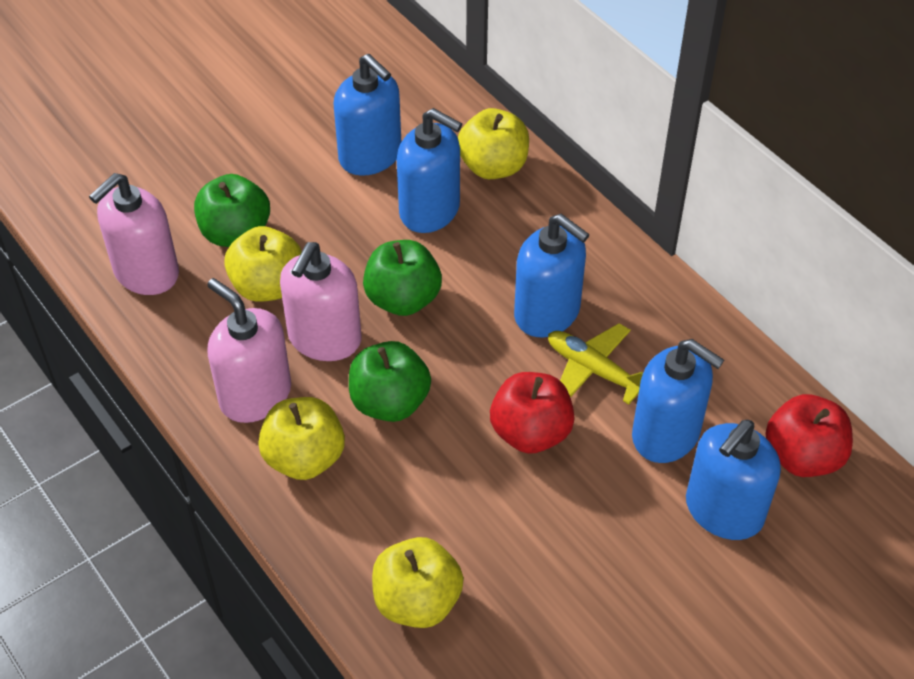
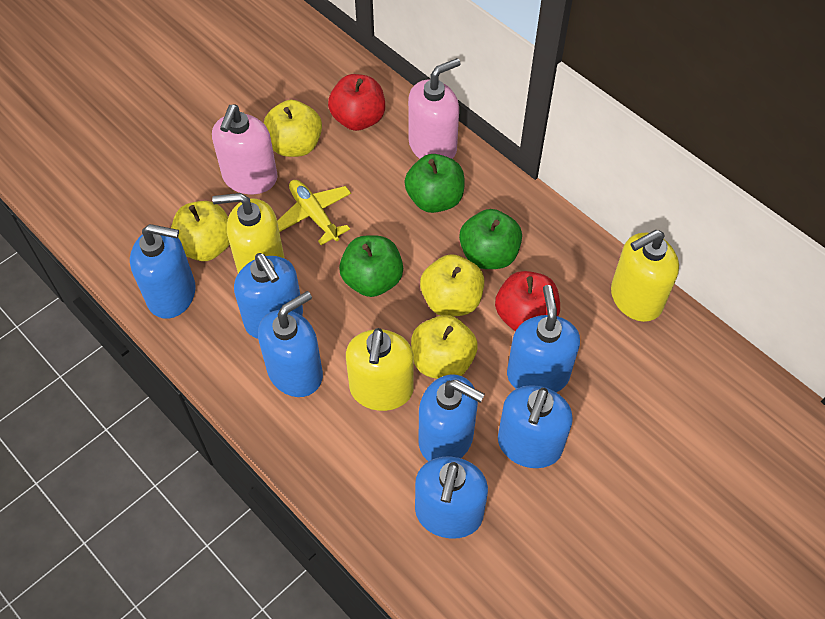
blue soap dispenser: 5 -> 7
pink soap dispenser: 3 -> 2
yellow soap dispenser: 0 -> 3

